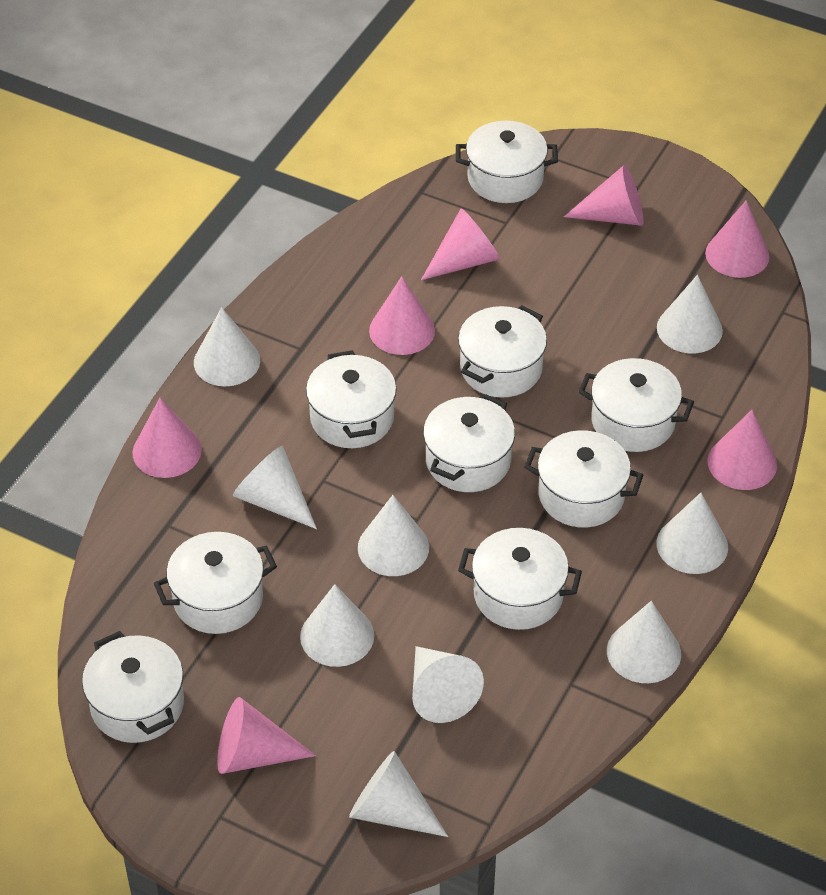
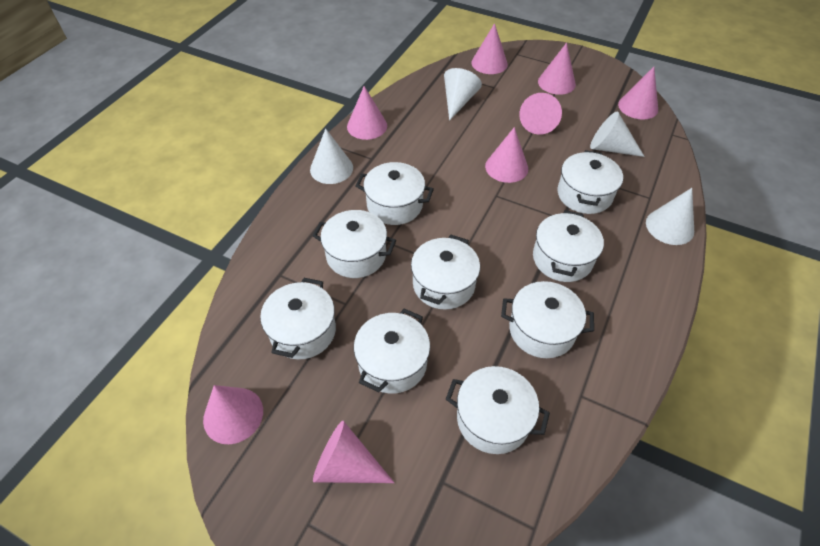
pink cone: 7 -> 8
white cone: 9 -> 4

